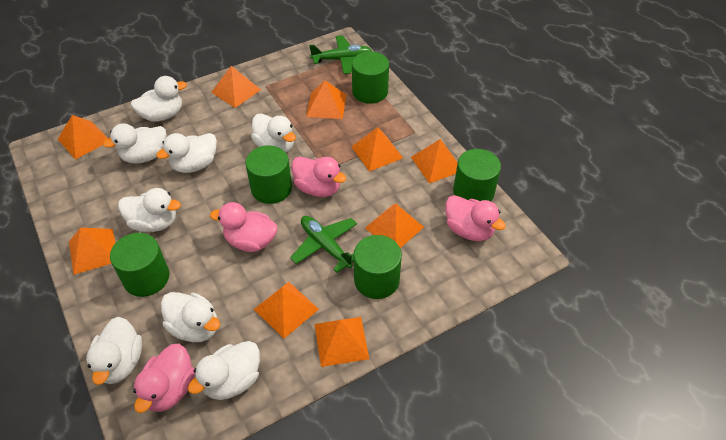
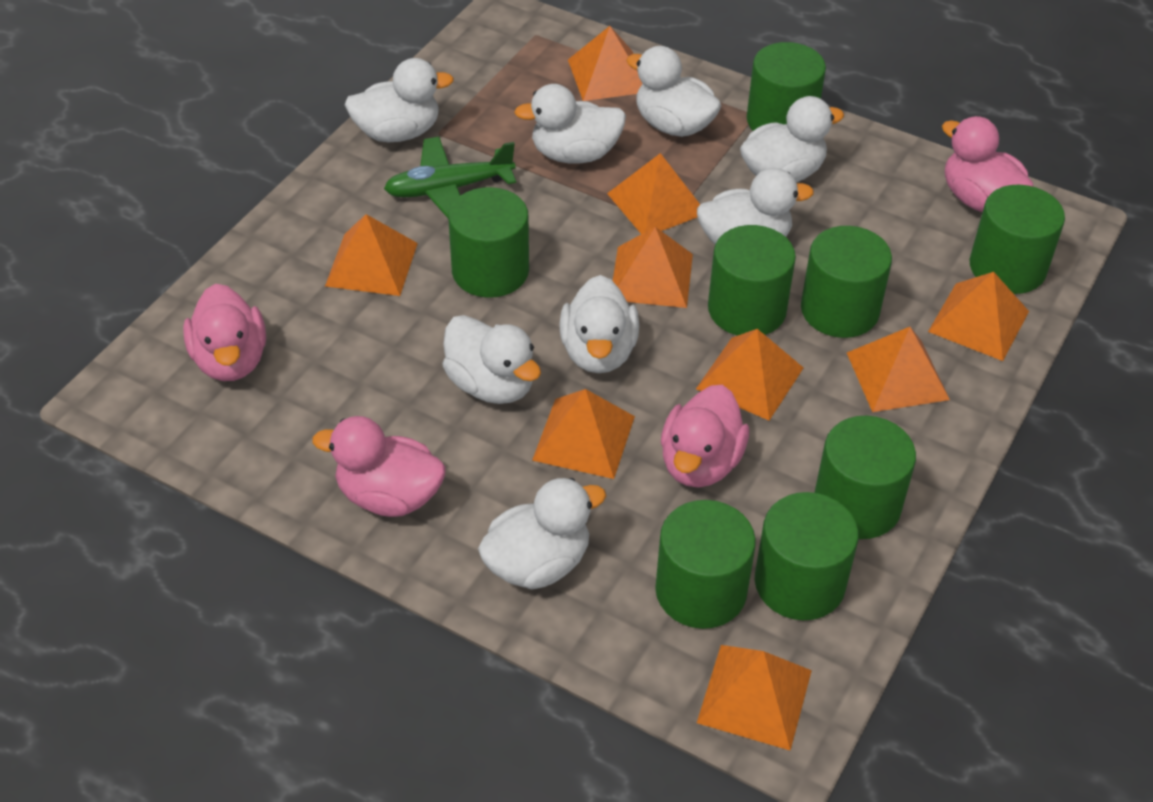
green cylinder: 5 -> 8
green plane: 2 -> 1

